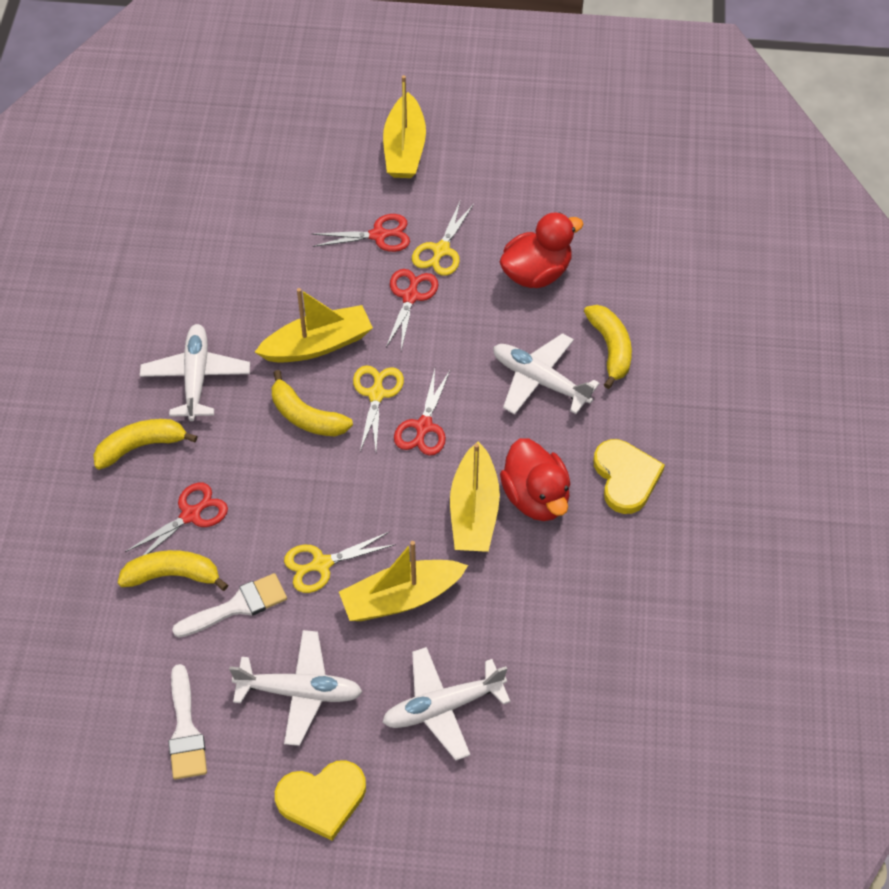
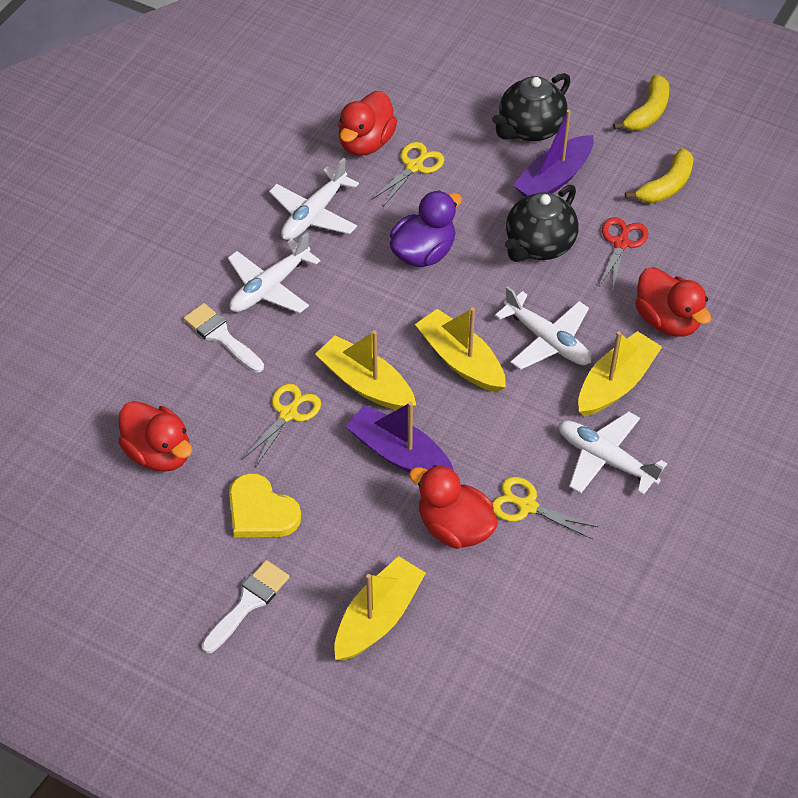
black teapot: 0 -> 2
purple boat: 0 -> 2
purple duck: 0 -> 1
red duck: 2 -> 4
red scissors: 4 -> 1
yellow banana: 4 -> 2
yellow heart: 2 -> 1

